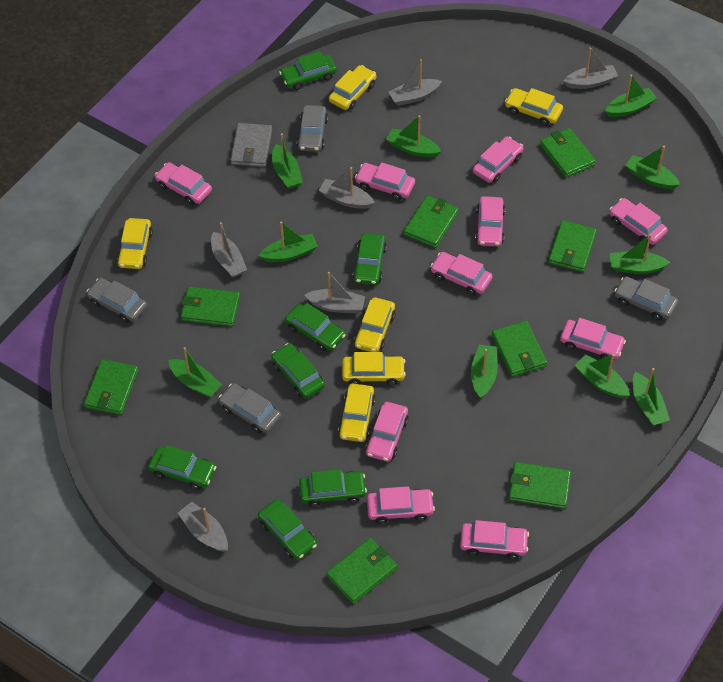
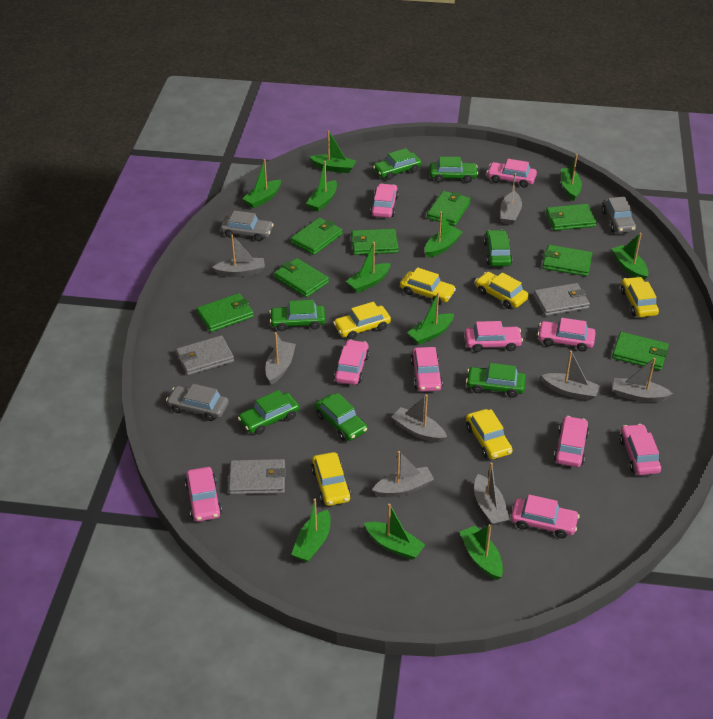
green boat: 10 -> 11
grey boat: 6 -> 8
grey car: 4 -> 3
grey wallet: 1 -> 3

